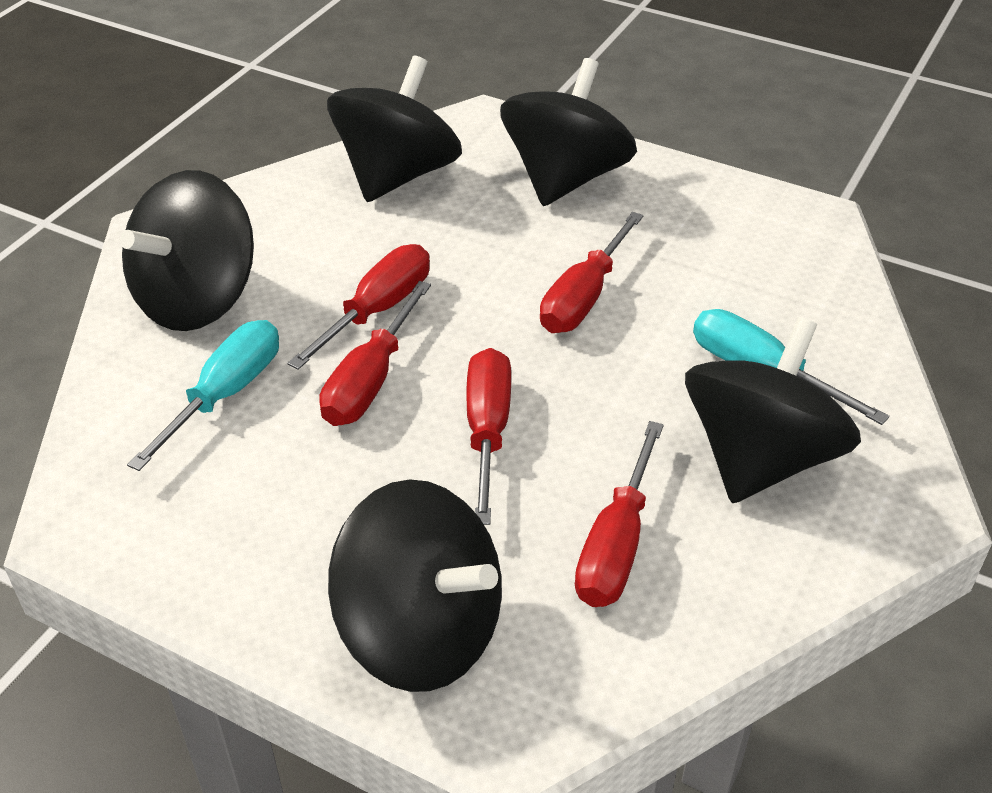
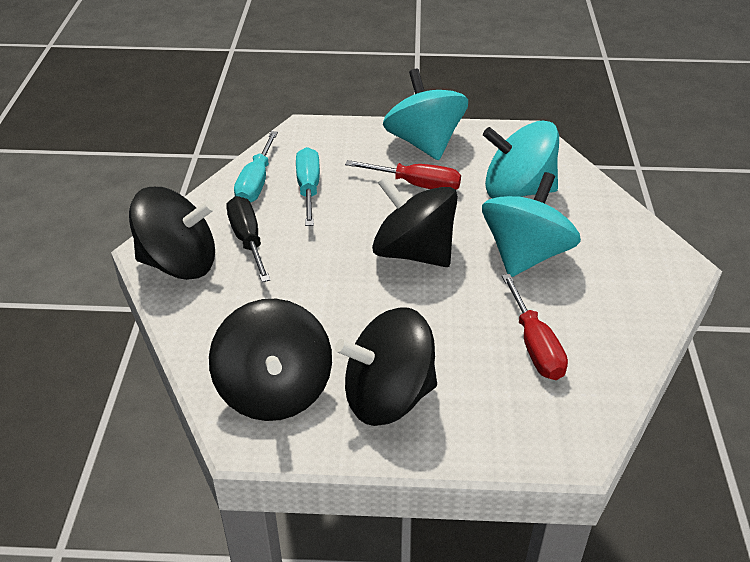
black screwdriver: 0 -> 1
black spinning top: 5 -> 4
red screwdriver: 5 -> 2
turquoise spinning top: 0 -> 3

